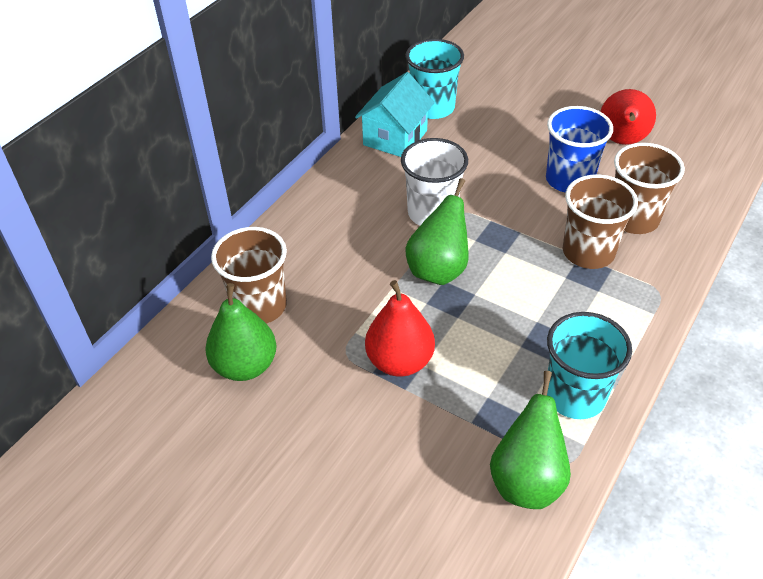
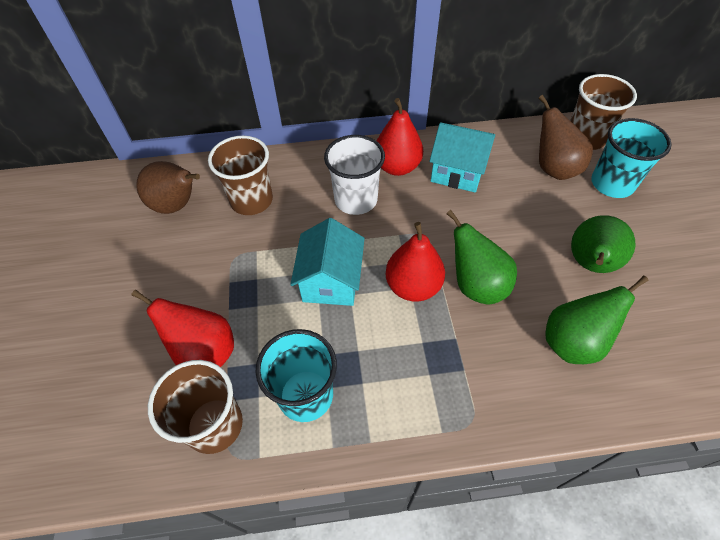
blue cup: 1 -> 0
brown pear: 0 -> 2
red pear: 2 -> 3
turquoise house: 1 -> 2

